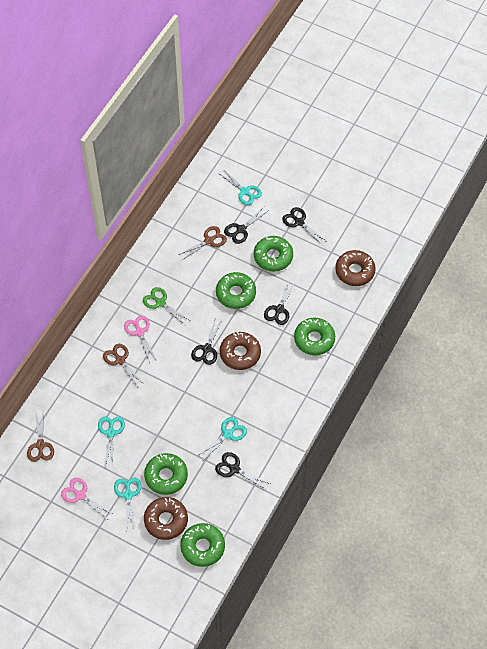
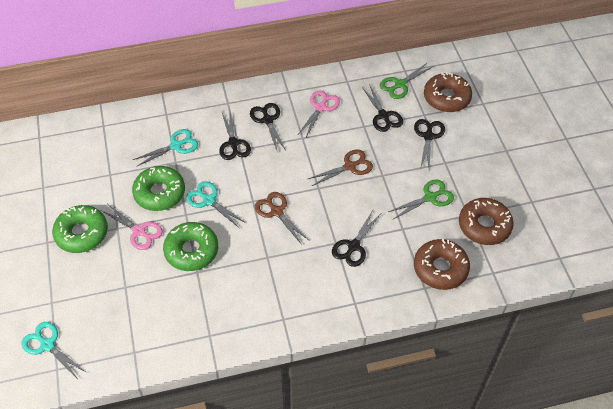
brown scissors: 3 -> 2
green donut: 5 -> 3
green scissors: 1 -> 2
turquoise scissors: 4 -> 3

